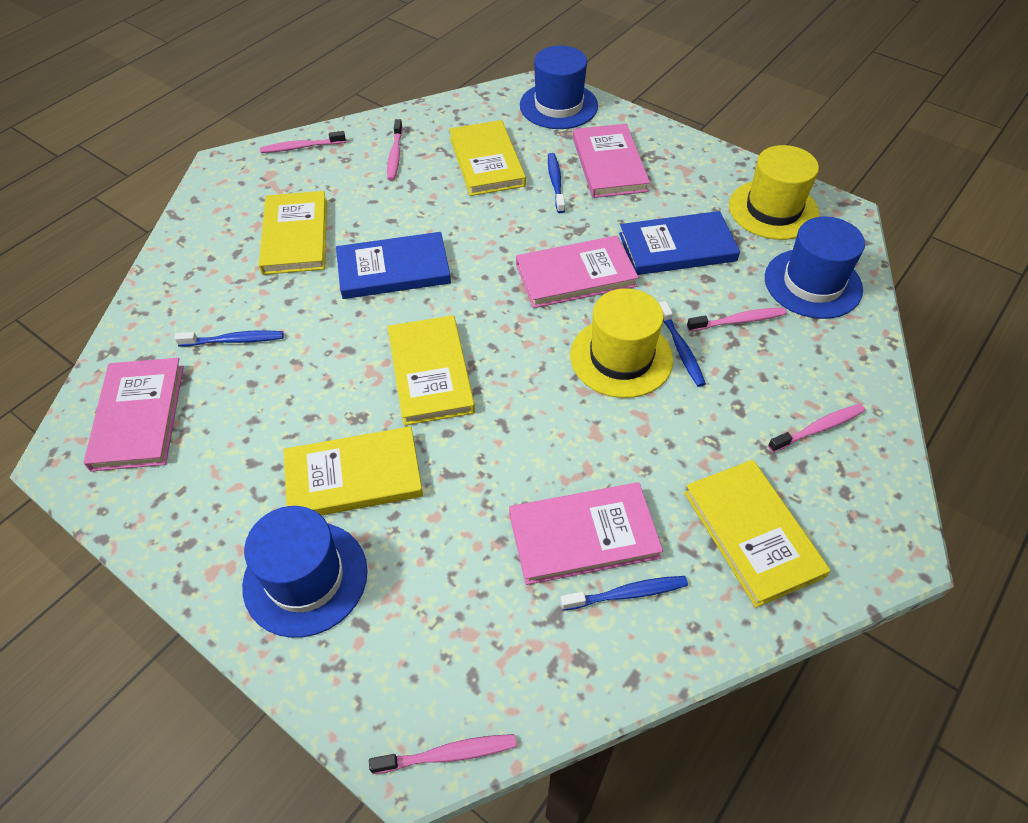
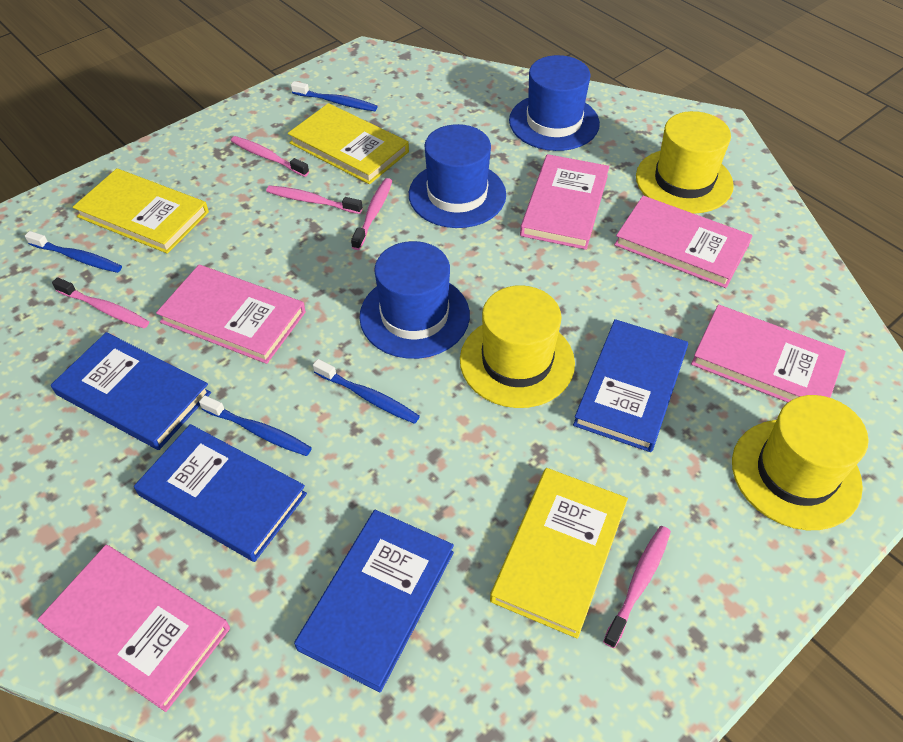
blue book: 2 -> 4
pink book: 4 -> 5
yellow book: 5 -> 3
yellow hat: 2 -> 3

